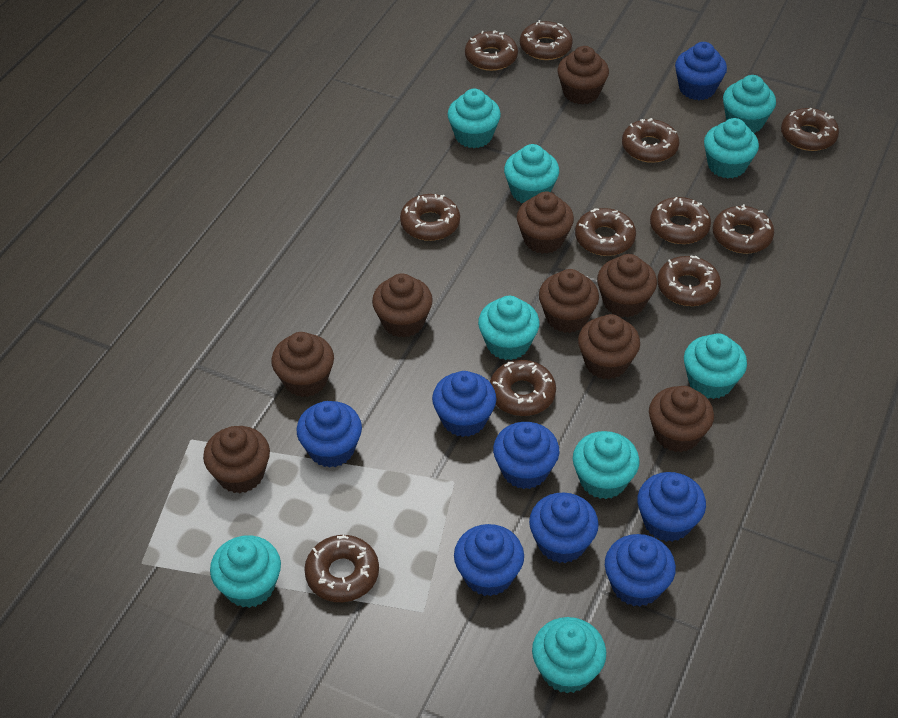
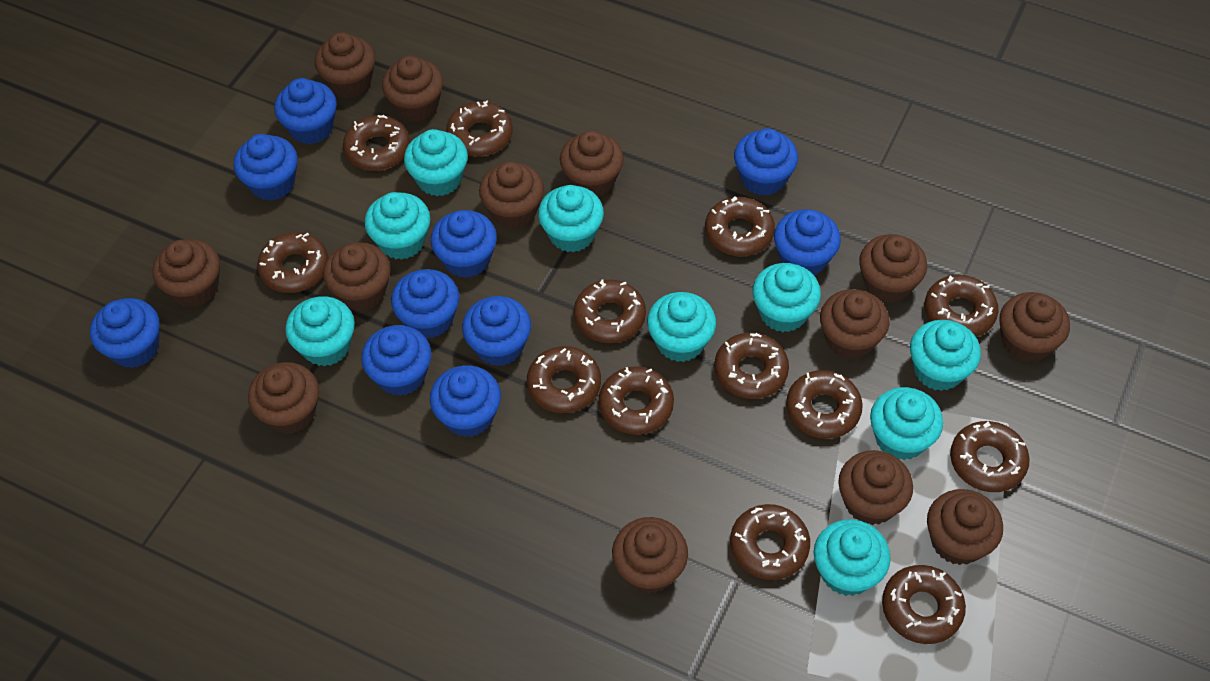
blue cupcake: 8 -> 10
brown cupcake: 9 -> 13
brown donut: 11 -> 13

